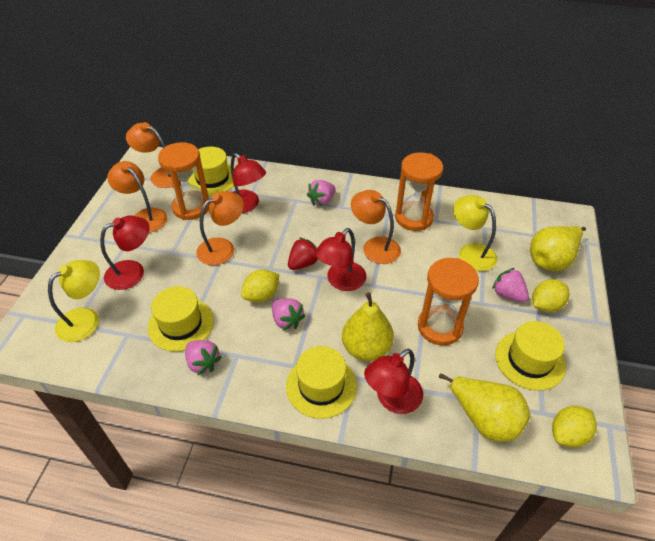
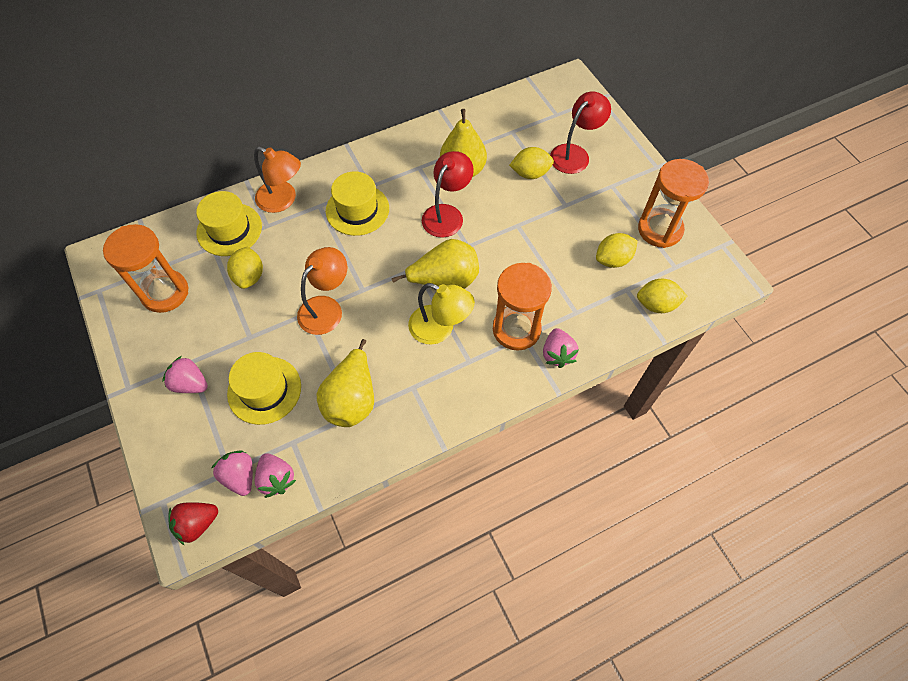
orange lamp: 4 -> 2
red lamp: 4 -> 2
yellow hat: 4 -> 3
yellow lamp: 2 -> 1
yellow lemon: 3 -> 4

